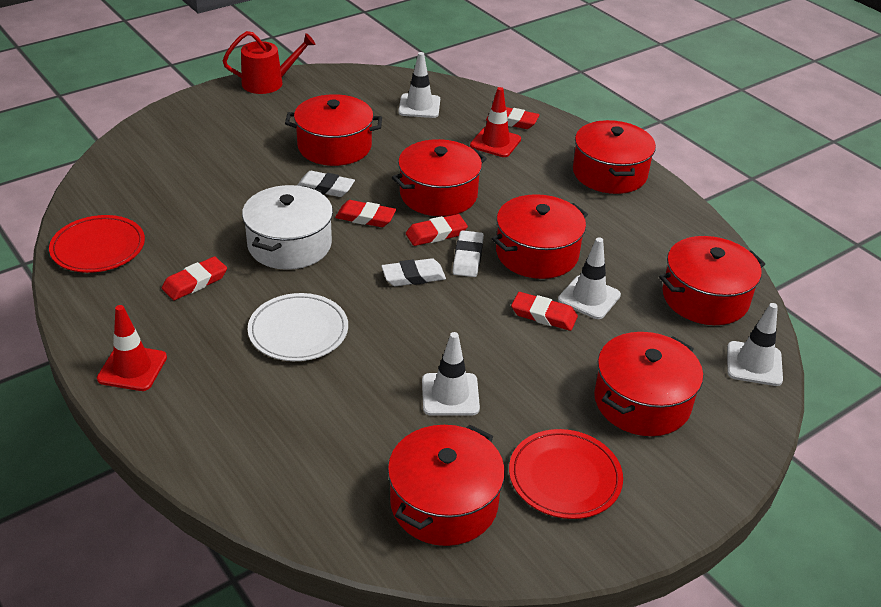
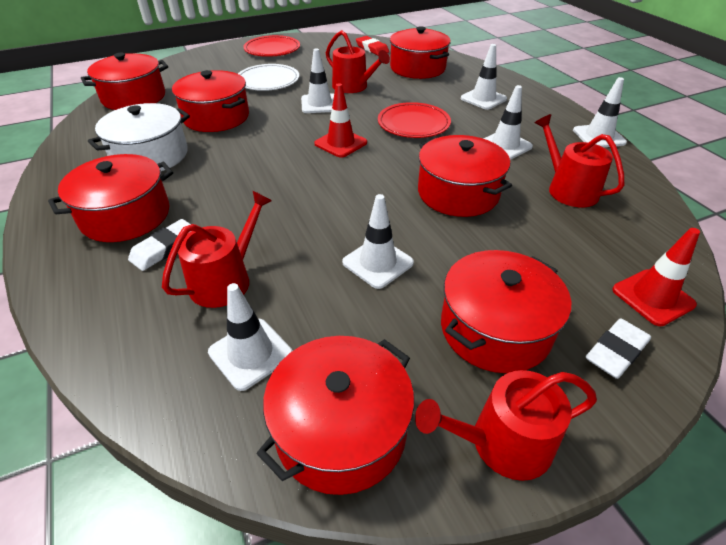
red eraser: 5 -> 1
red watering can: 1 -> 4
white eraser: 3 -> 2
white traffic cone: 4 -> 6

